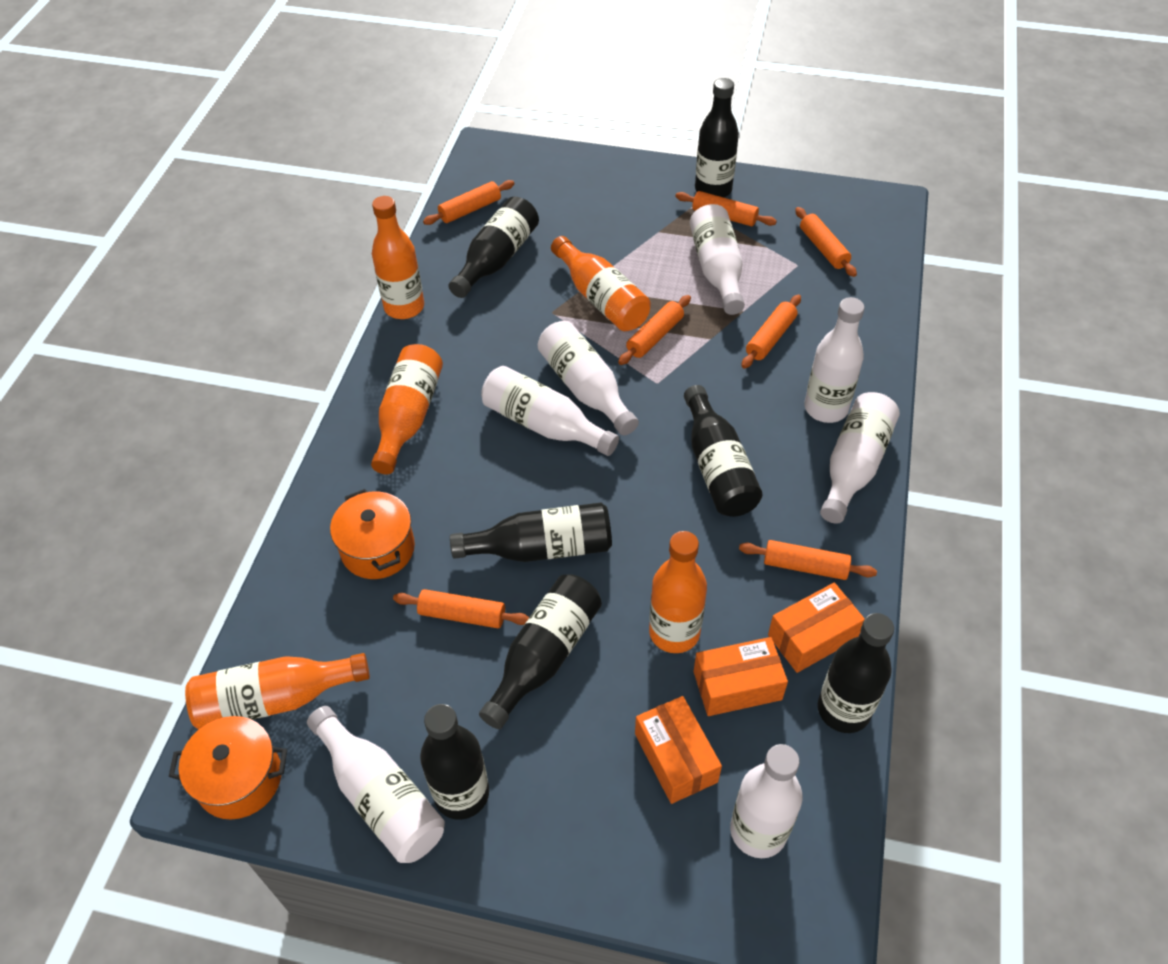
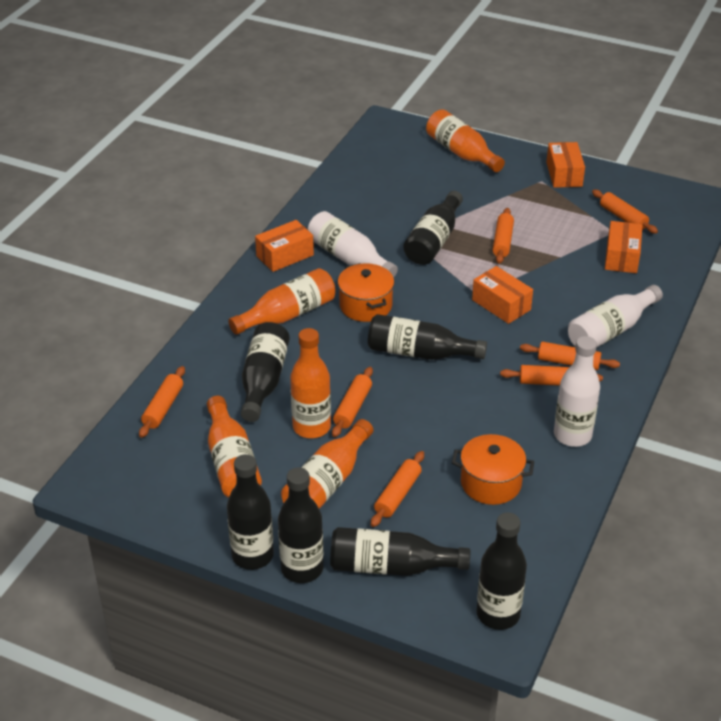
orange box: 3 -> 4
white bottle: 7 -> 3

